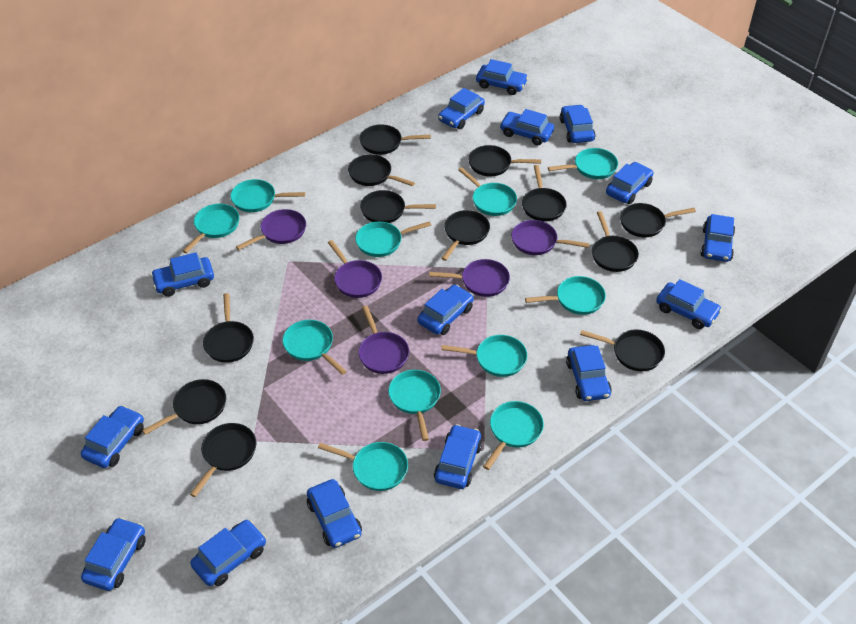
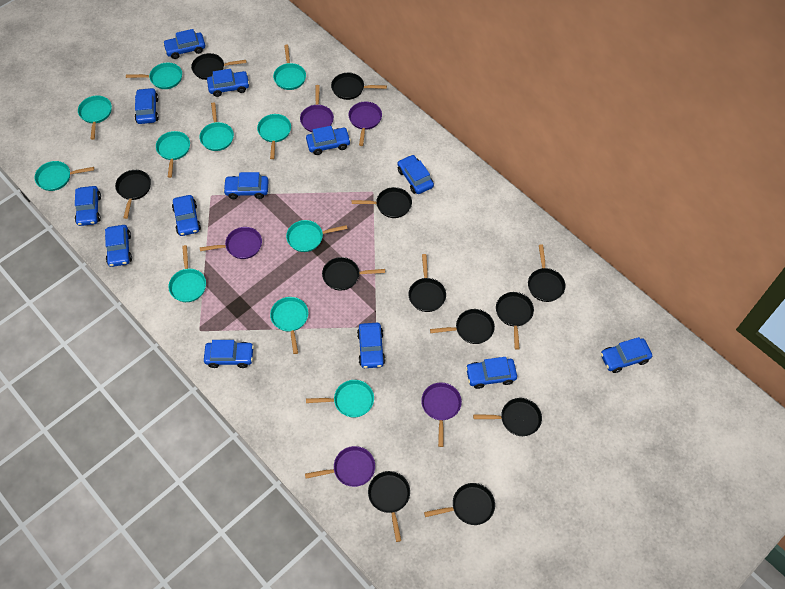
blue car: 15 -> 13

